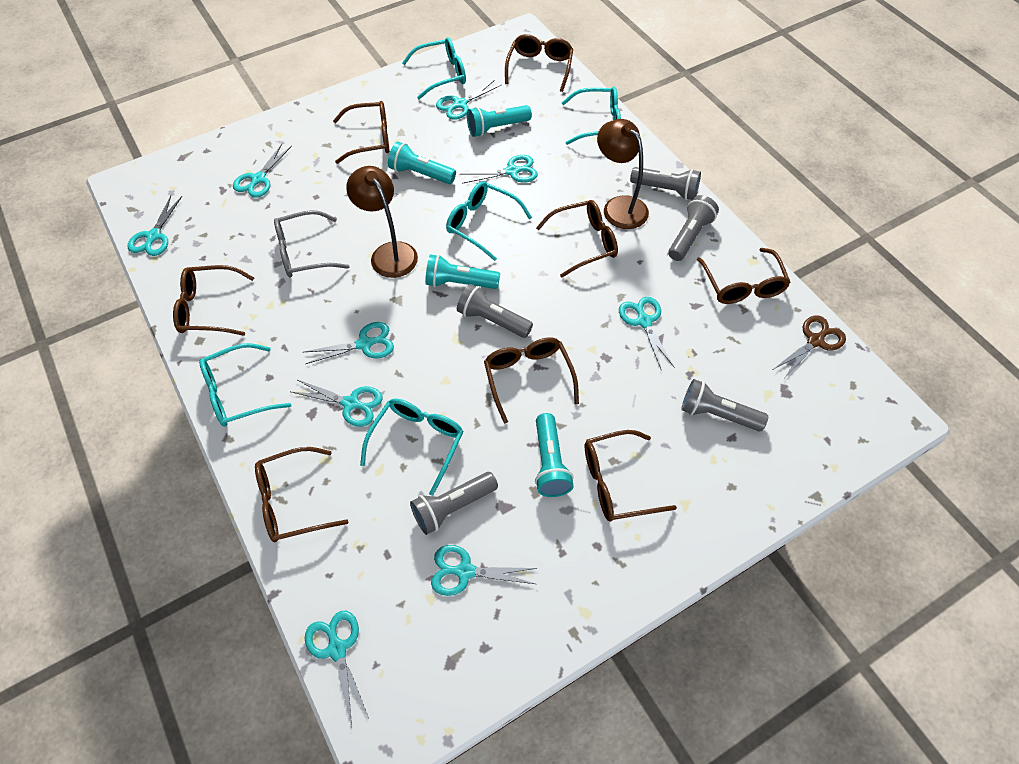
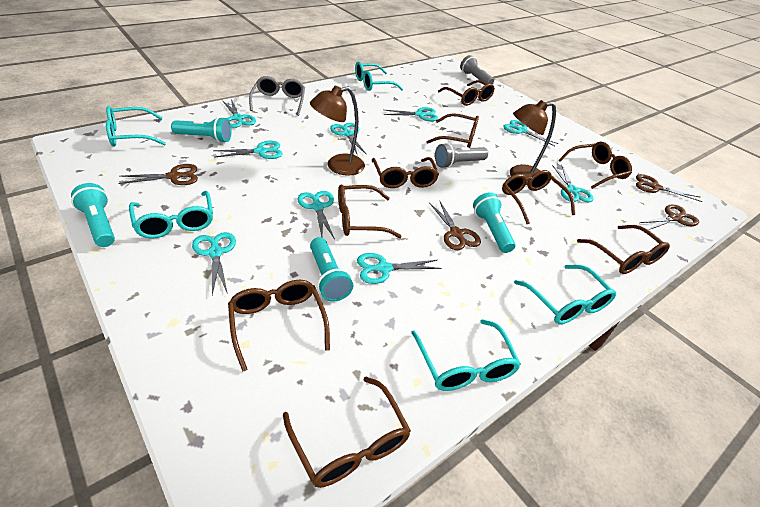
brown glasses: 8 -> 9
brown scissors: 1 -> 4
grey flashlight: 5 -> 2

